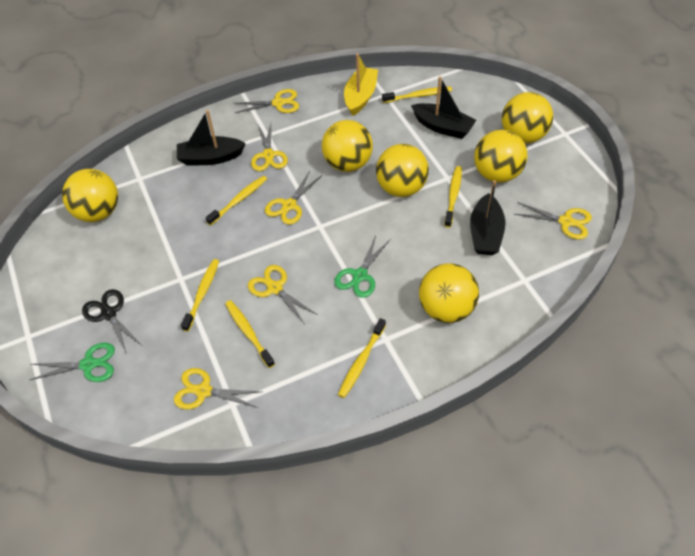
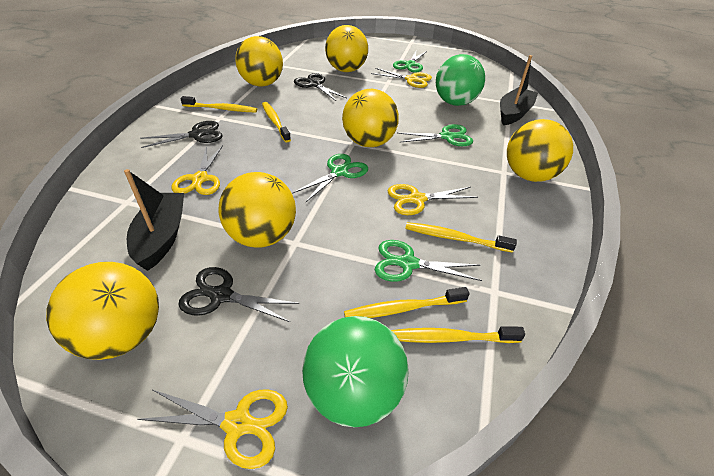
black boat: 3 -> 2
black scissors: 1 -> 3
green ball: 0 -> 2
green scissors: 2 -> 4
yellow boat: 1 -> 0
yellow scissors: 6 -> 4
yellow toothbrush: 6 -> 5

